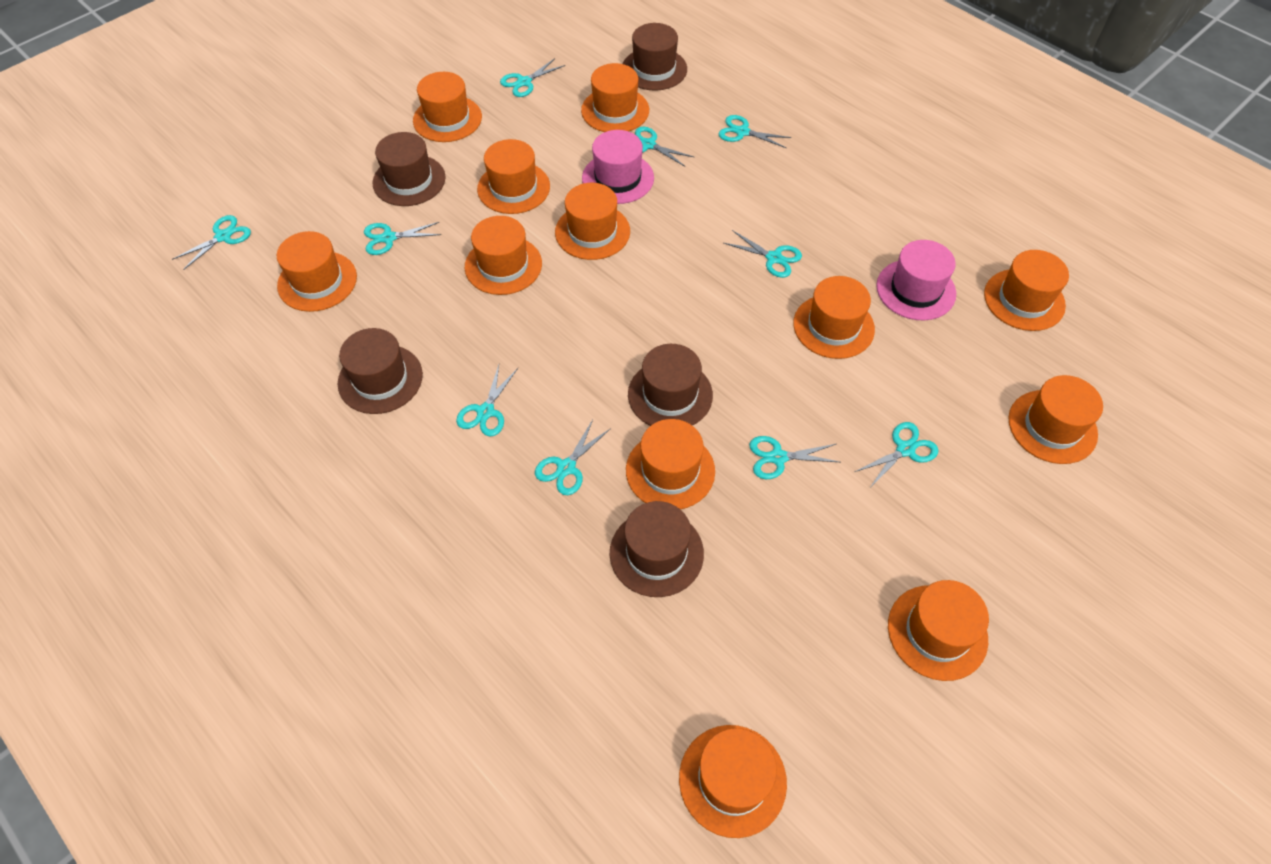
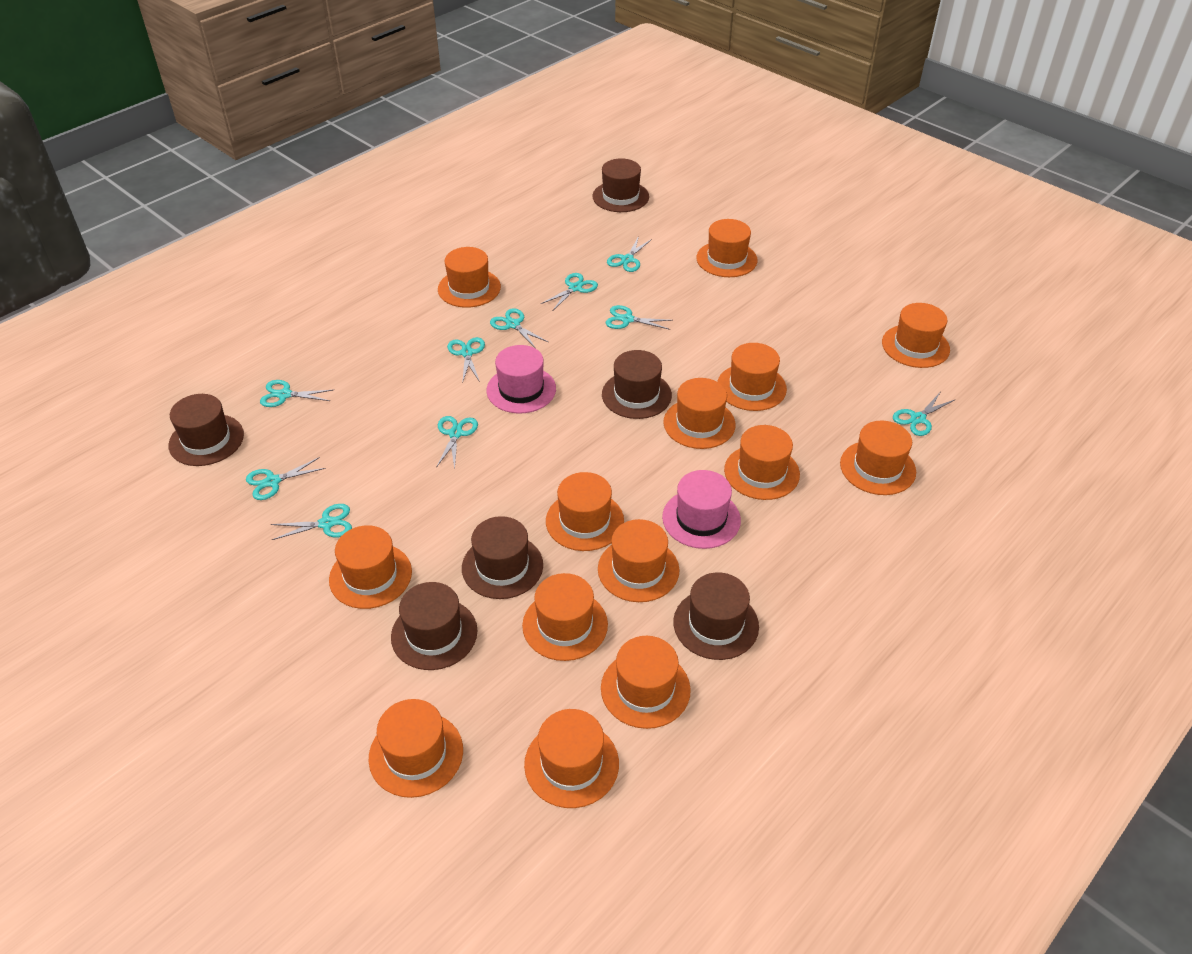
brown hat: 5 -> 6
orange hat: 12 -> 14

